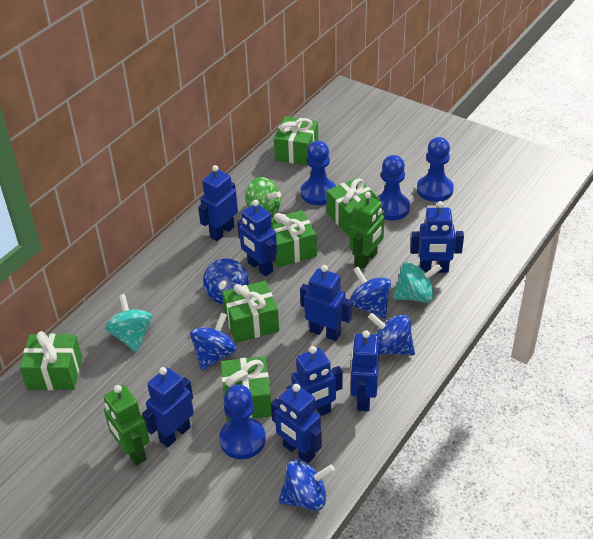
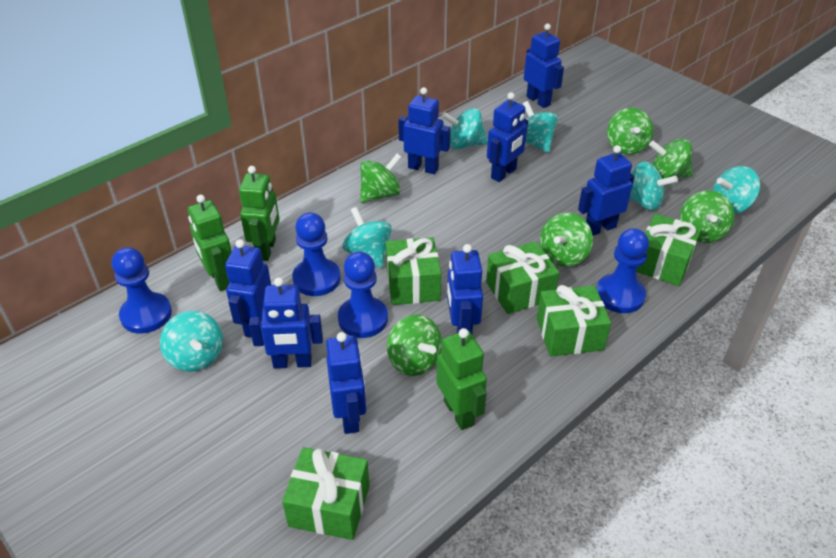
blue spinning top: 5 -> 0
green gift: 6 -> 5
green robot: 2 -> 3
green spinning top: 1 -> 6
turquoise spinning top: 2 -> 6

